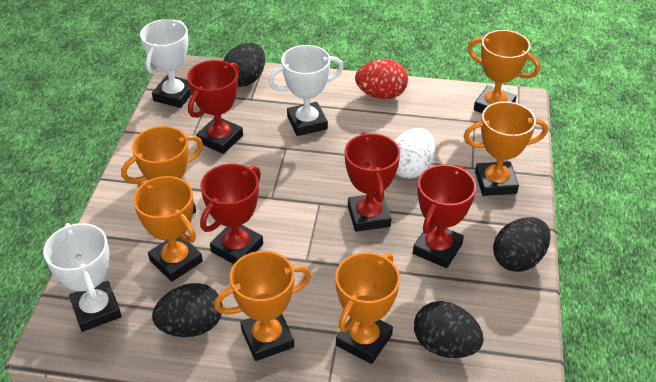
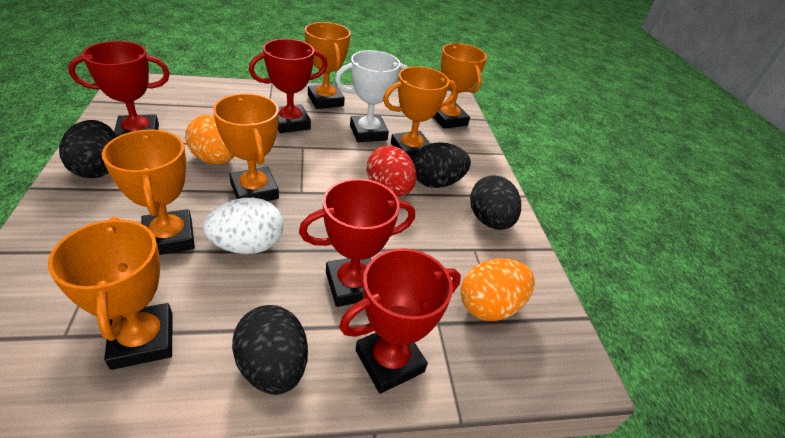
orange egg: 0 -> 2
white trophy: 3 -> 1

